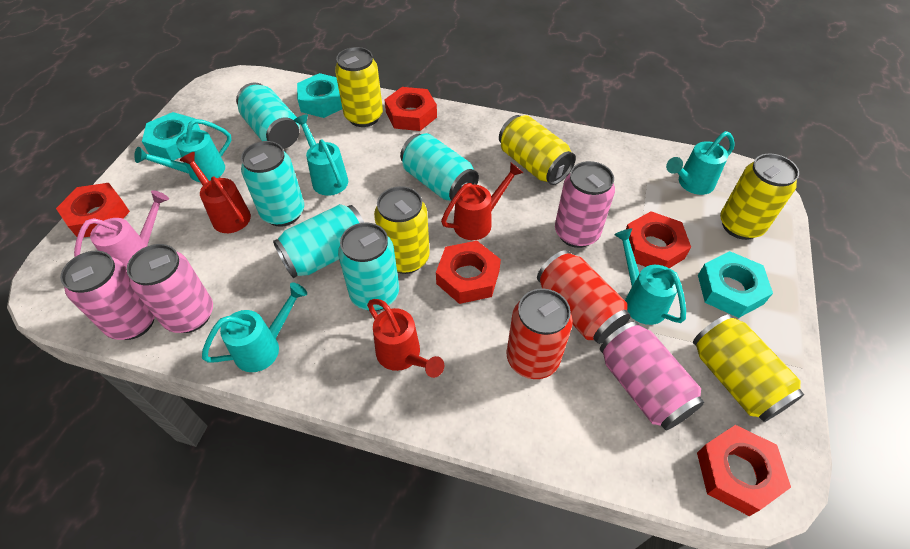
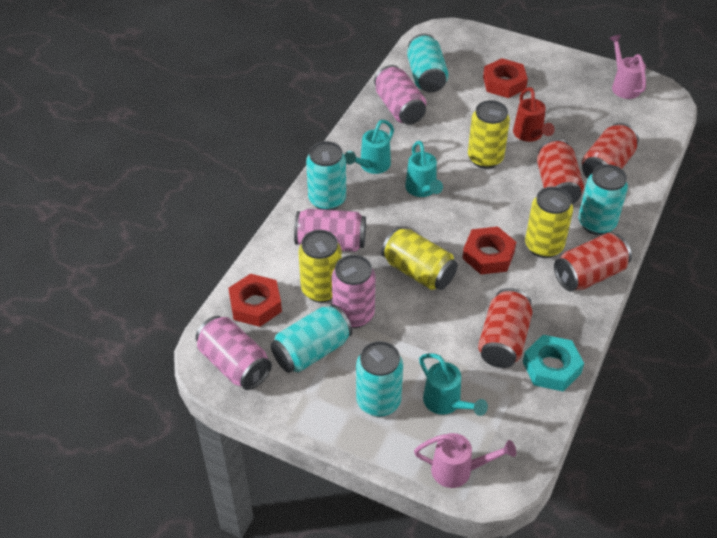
pink watering can: 1 -> 2
red can: 2 -> 4
red nut: 5 -> 3
red watering can: 3 -> 1
turquoise nut: 3 -> 1
turquoise watering can: 5 -> 3
yellow can: 5 -> 4

